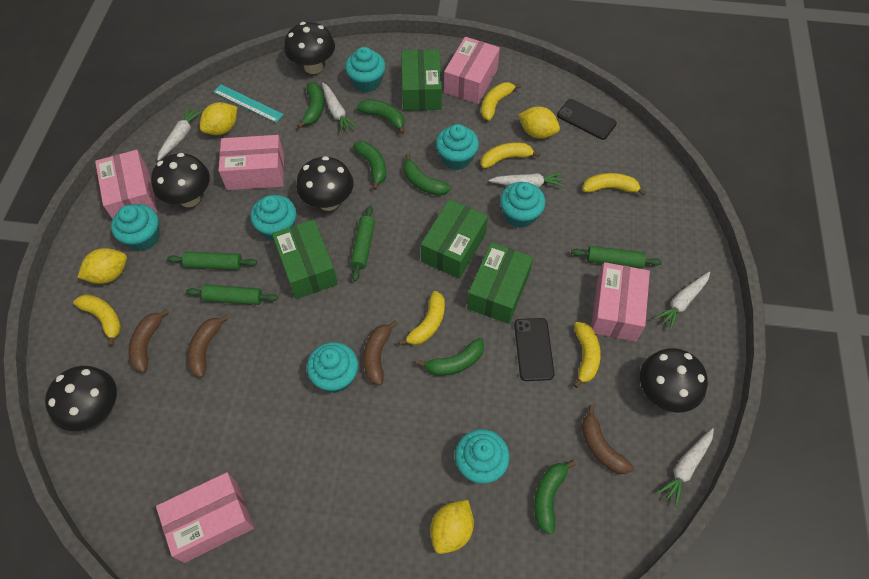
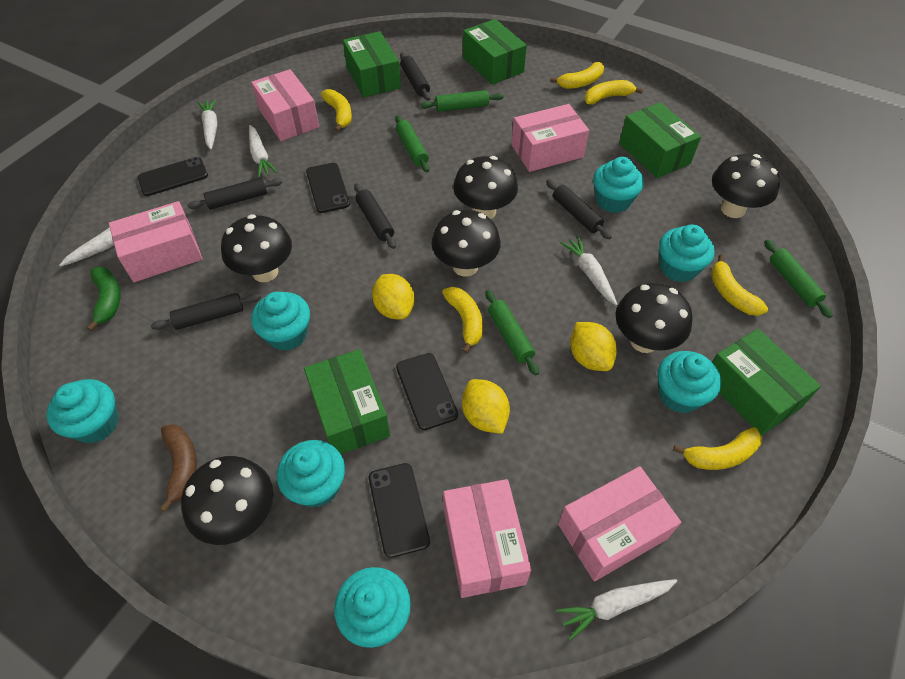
black mushroom: 5 -> 6
black phone: 2 -> 4
black rolling pin: 0 -> 5
brown banana: 4 -> 1
green banana: 6 -> 1
green box: 4 -> 5
turquoise ruler: 1 -> 0
yellow lemon: 4 -> 3

